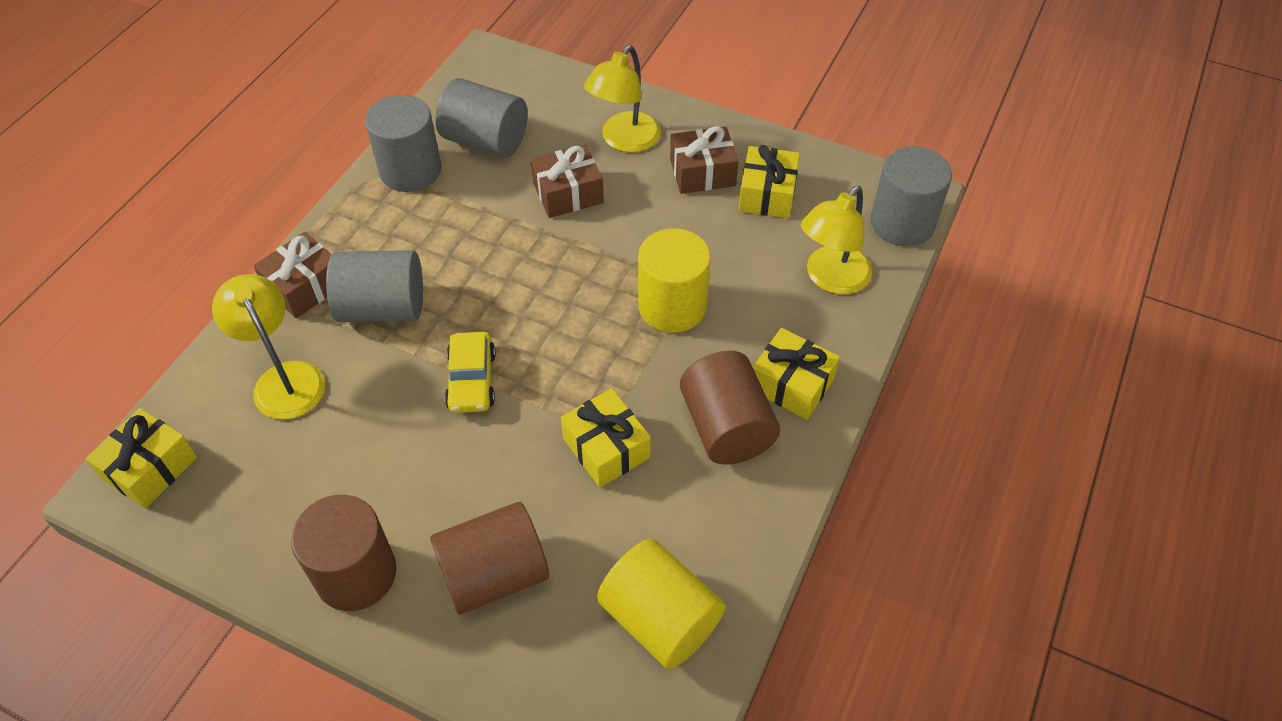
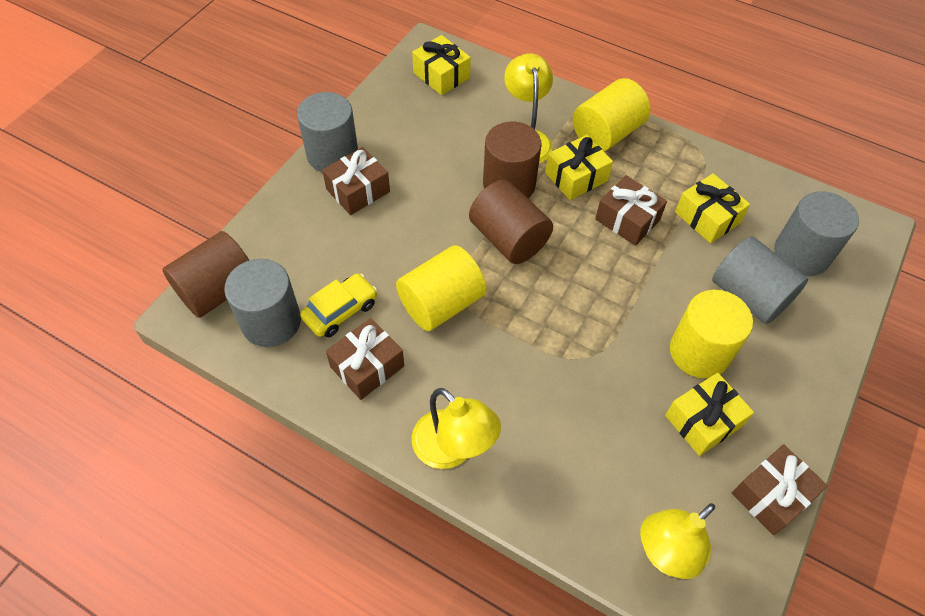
brown gift: 3 -> 4
yellow cylinder: 2 -> 3

